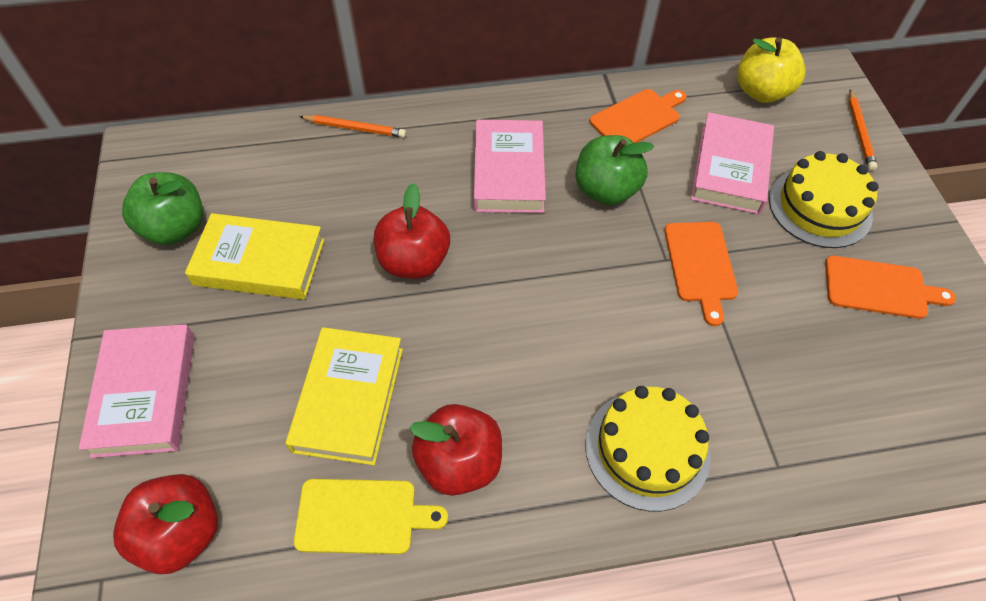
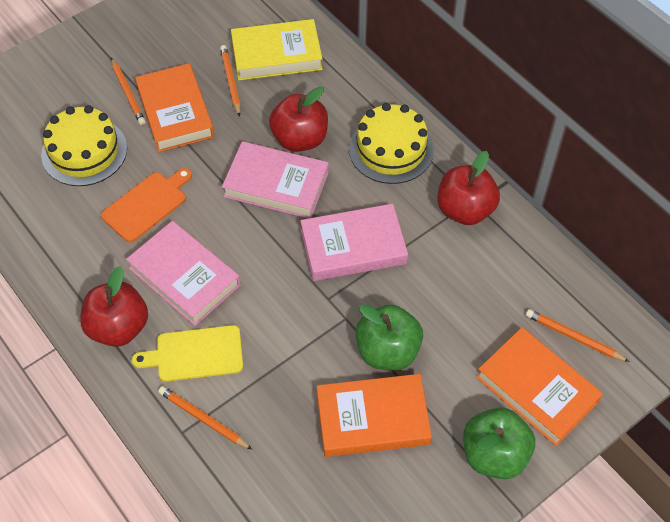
orange book: 0 -> 3
orange cutting board: 3 -> 1
orange pencil: 2 -> 4
yellow apple: 1 -> 0
yellow book: 2 -> 1

